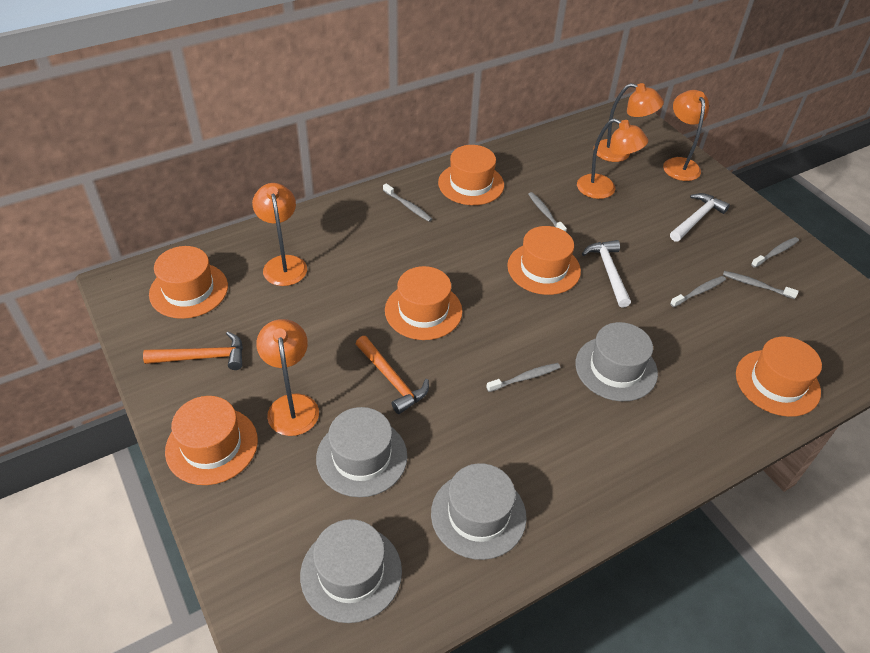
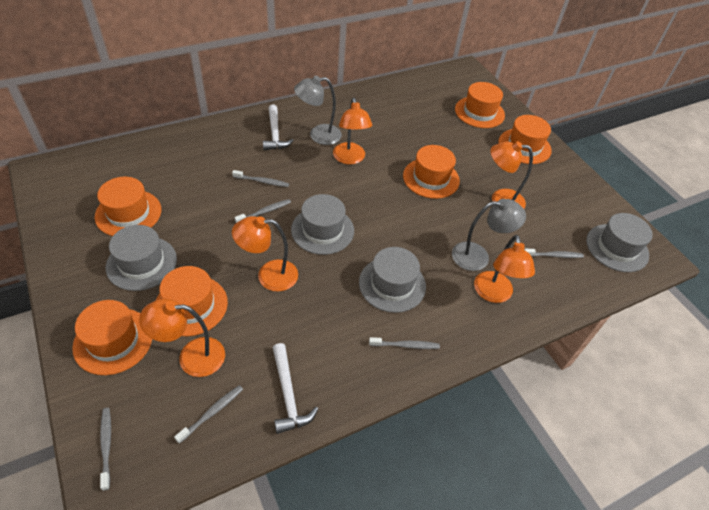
grey lamp: 0 -> 2
orange hammer: 2 -> 0

